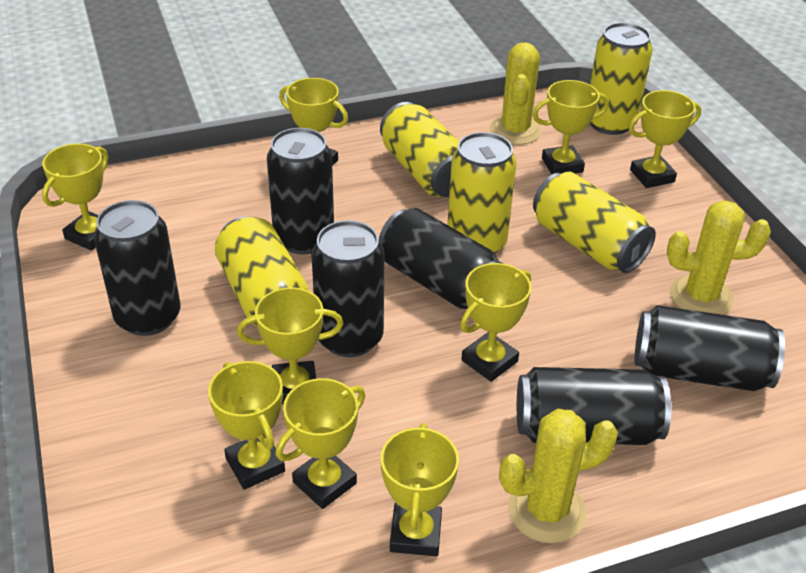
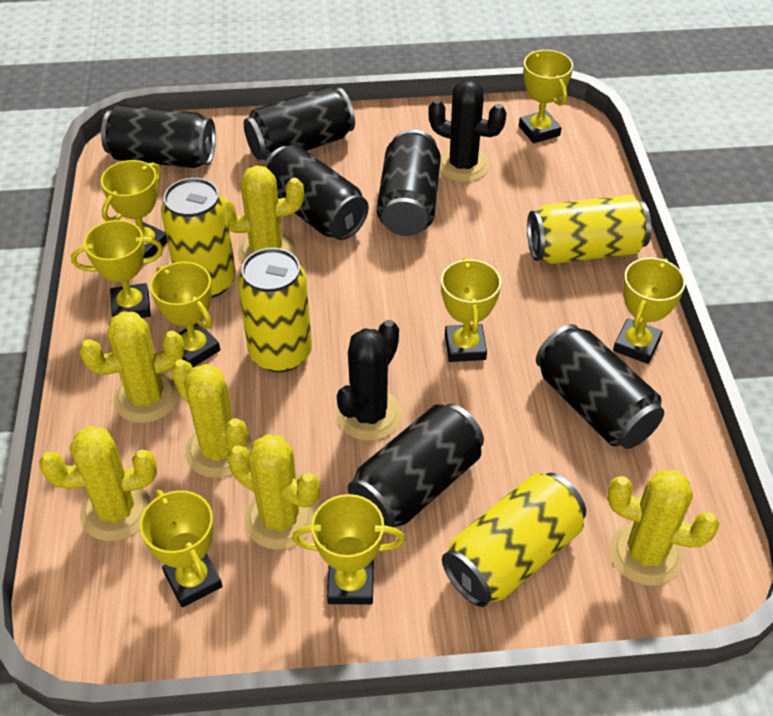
black cactus: 0 -> 2
yellow cactus: 3 -> 6
yellow can: 5 -> 4
yellow trophy: 9 -> 8

